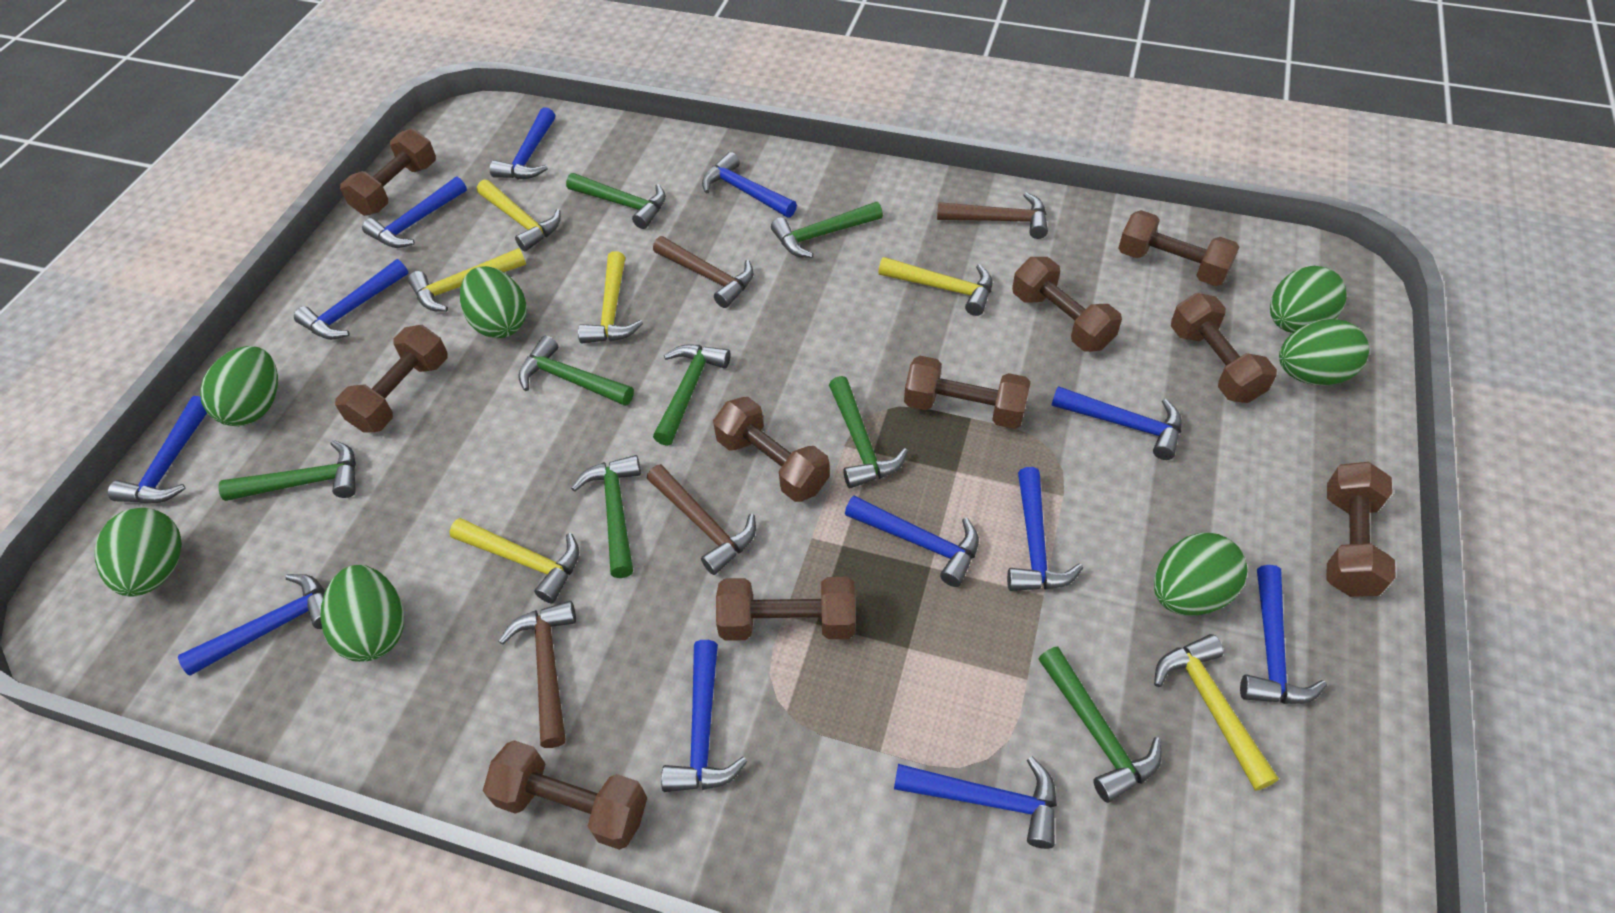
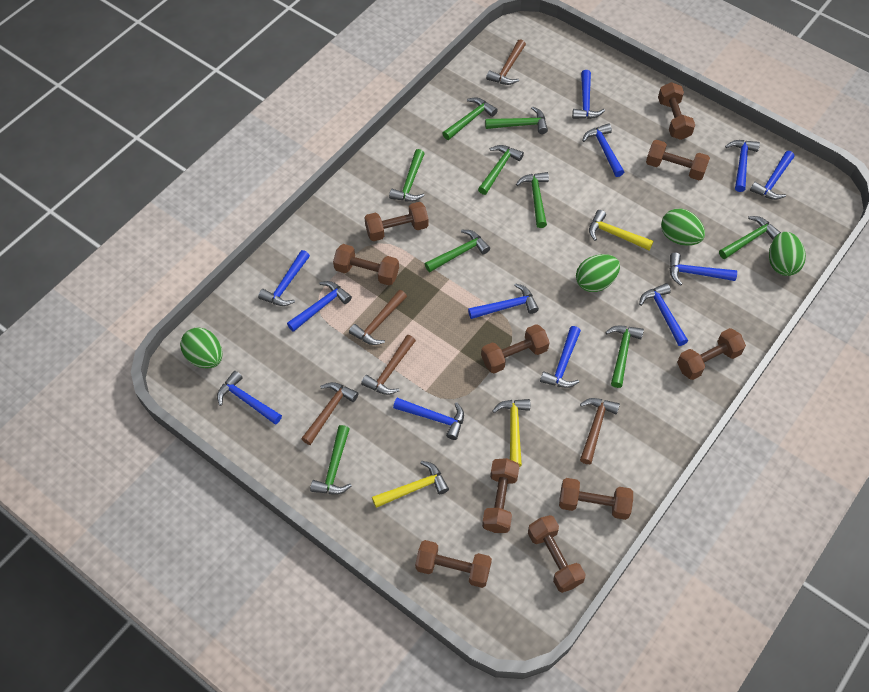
brown hammer: 4 -> 5
green egg: 7 -> 4
green hammer: 8 -> 9
yellow hammer: 6 -> 3

